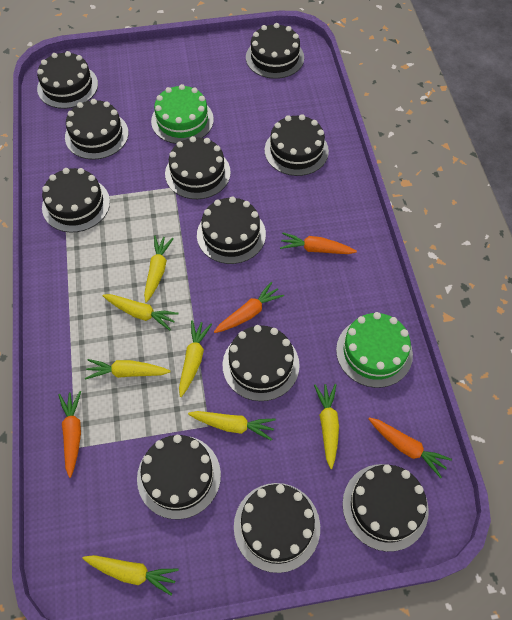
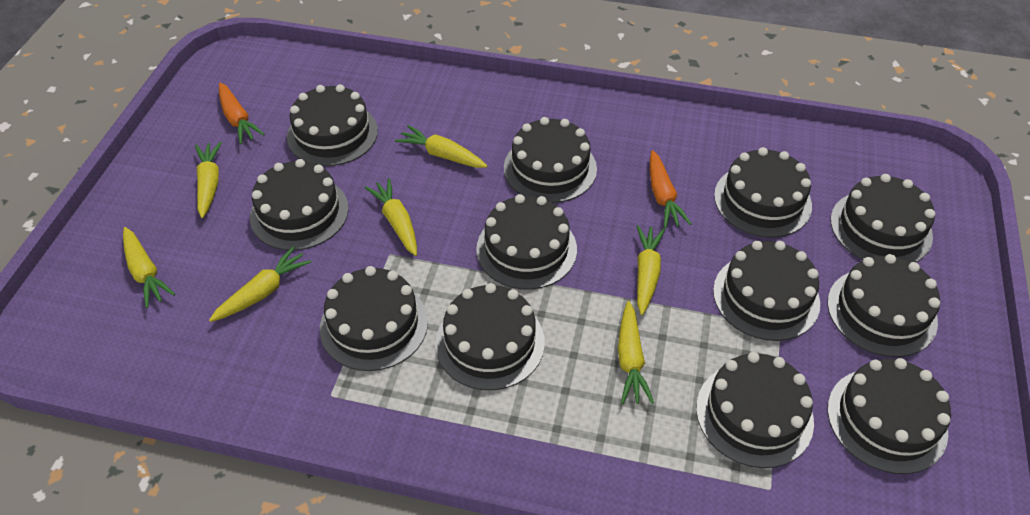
black cake: 11 -> 12
green cake: 2 -> 0
orange carrot: 4 -> 2

